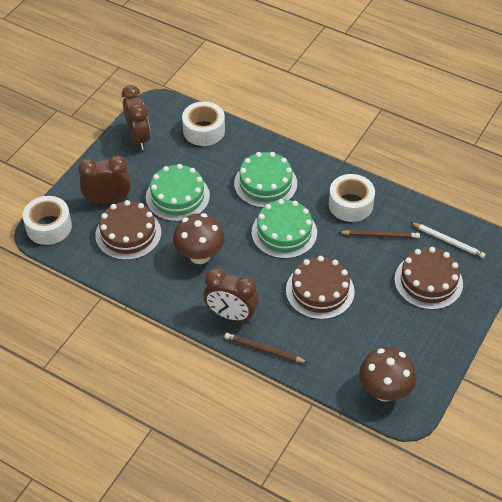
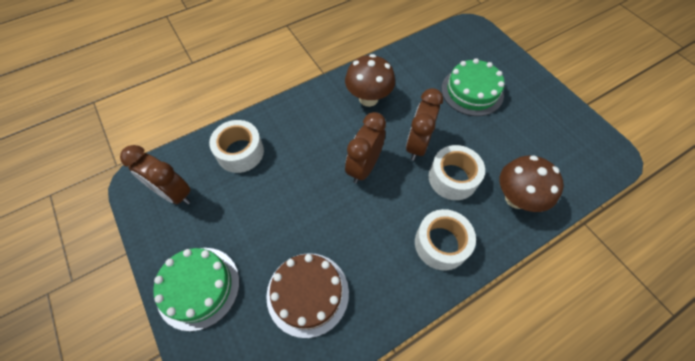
brown cake: 3 -> 1
brown pencil: 2 -> 0
green cake: 3 -> 2
white pencil: 1 -> 0

